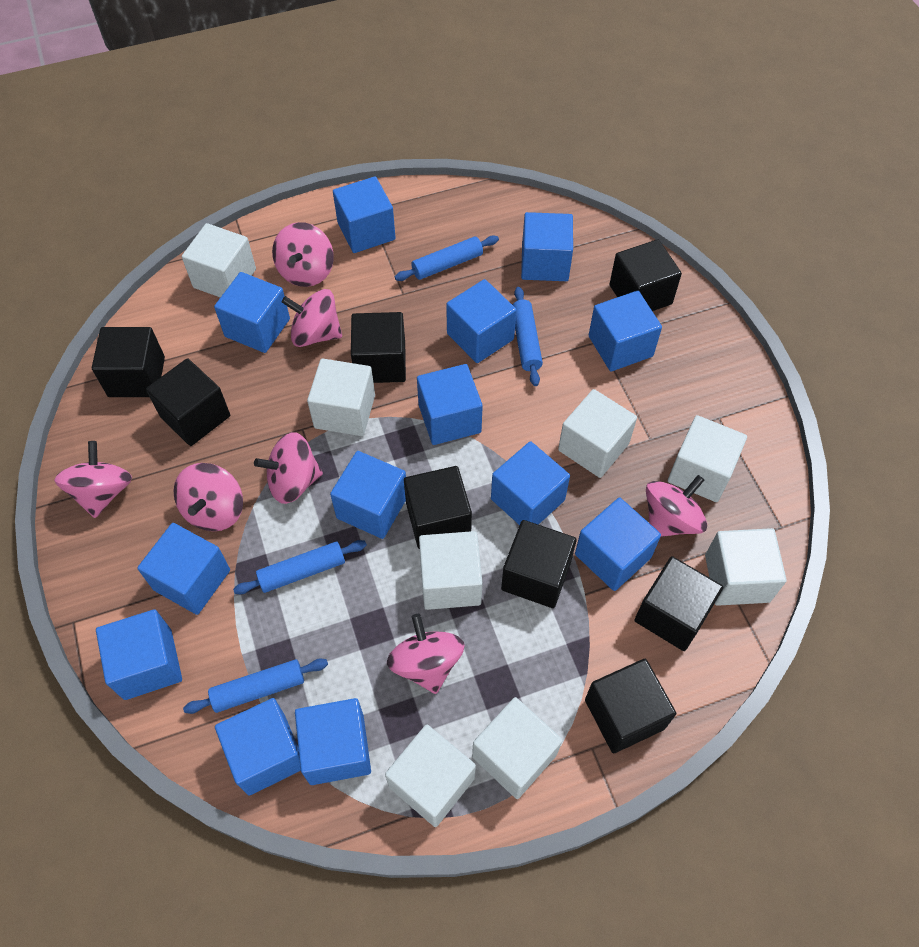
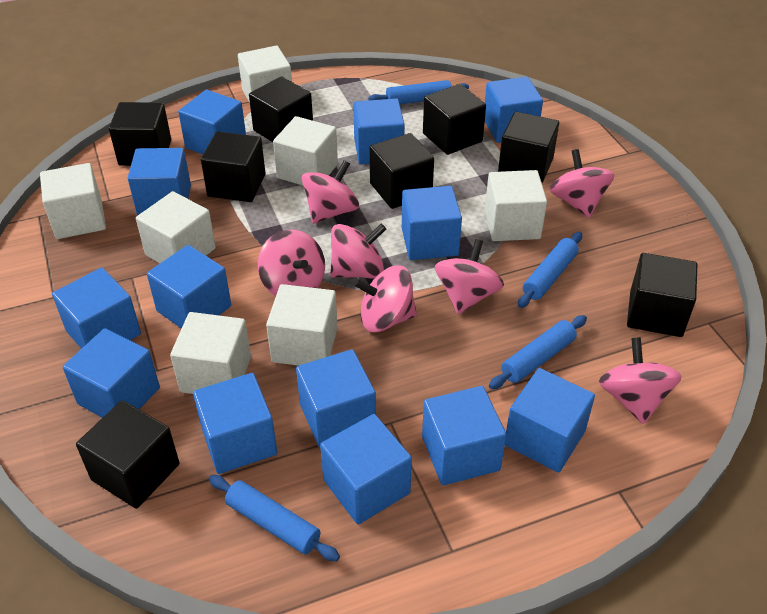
white cube: 8 -> 7

